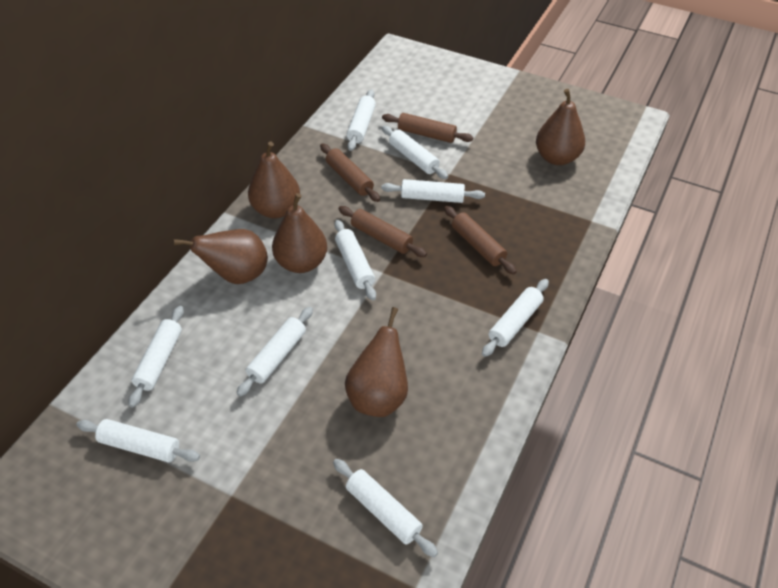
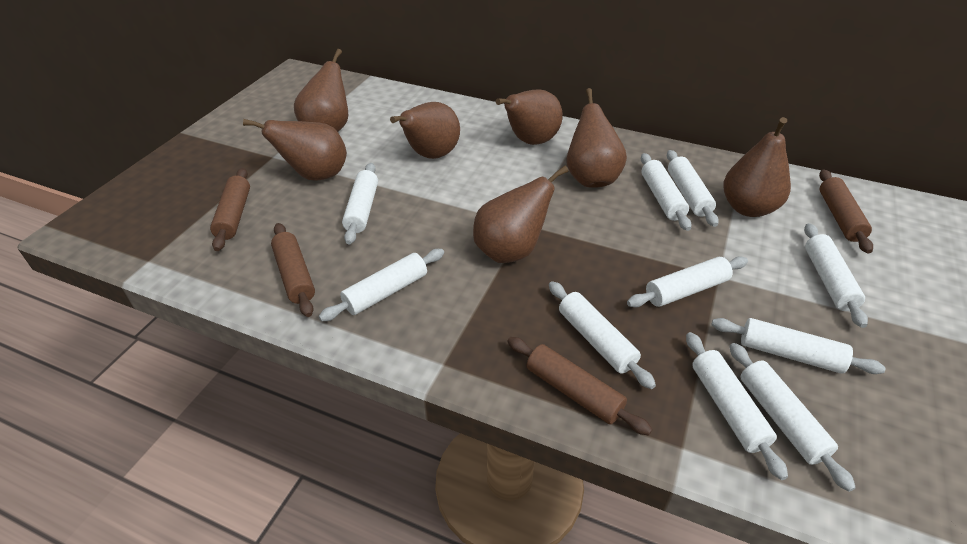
brown pear: 5 -> 7
white rolling pin: 9 -> 10

